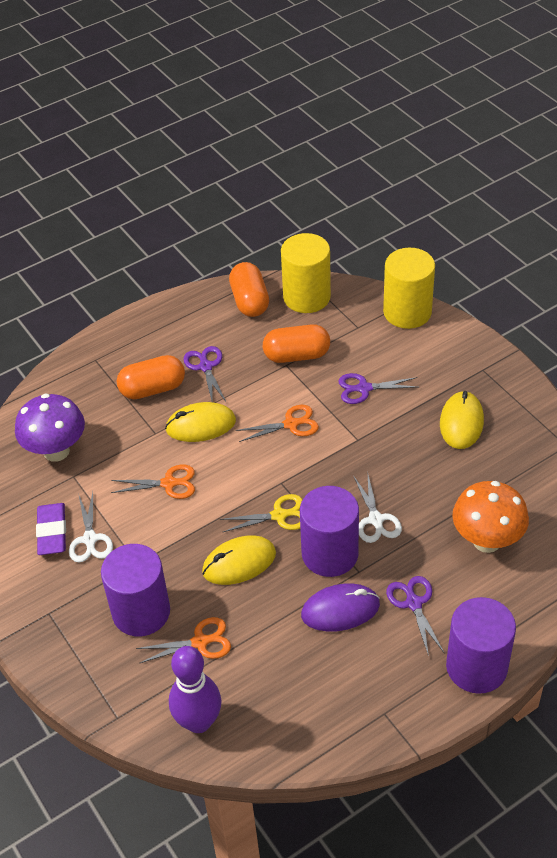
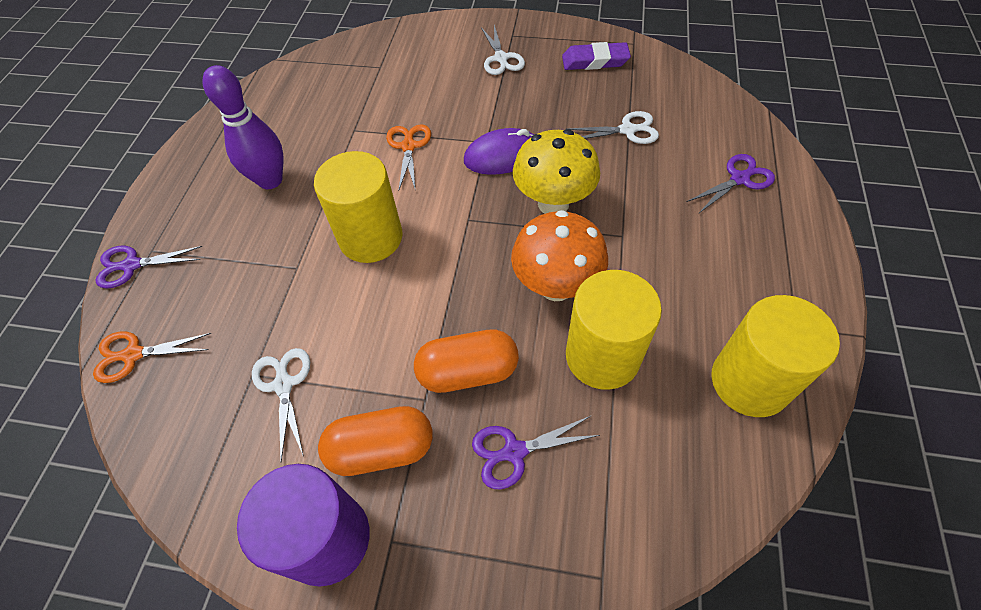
orange capsule: 3 -> 2
orange scissors: 3 -> 2
purple cylinder: 3 -> 1
purple mushroom: 1 -> 0
white scissors: 2 -> 3
yellow cylinder: 2 -> 3
yellow mouse: 3 -> 0
yellow mushroom: 0 -> 1
yellow scissors: 1 -> 0

